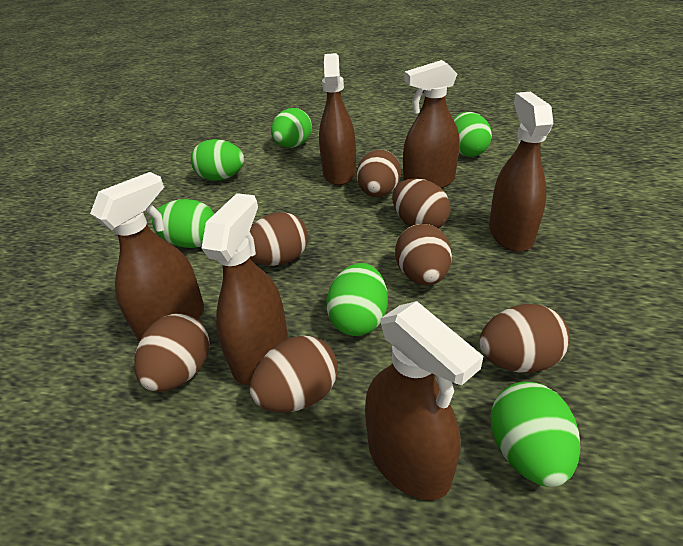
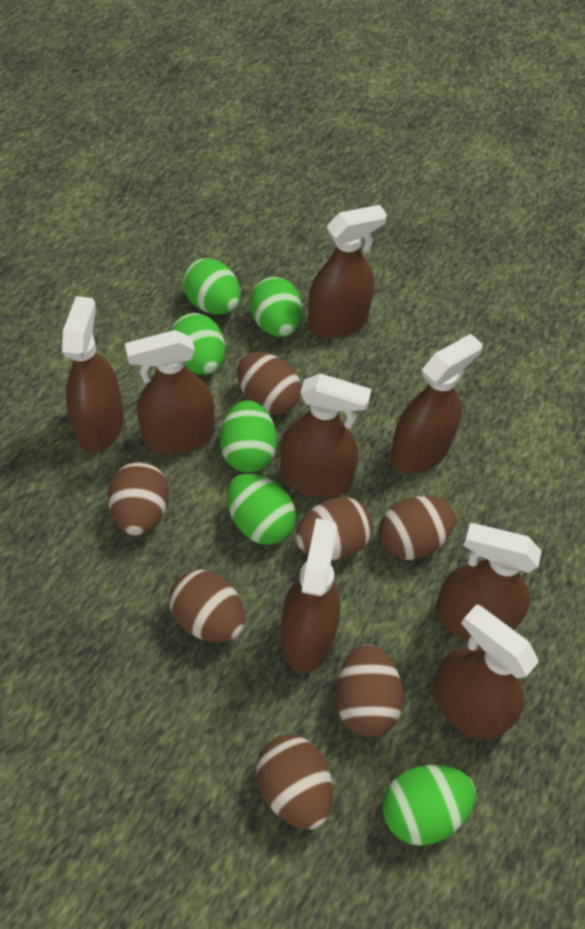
brown spray bottle: 6 -> 8

